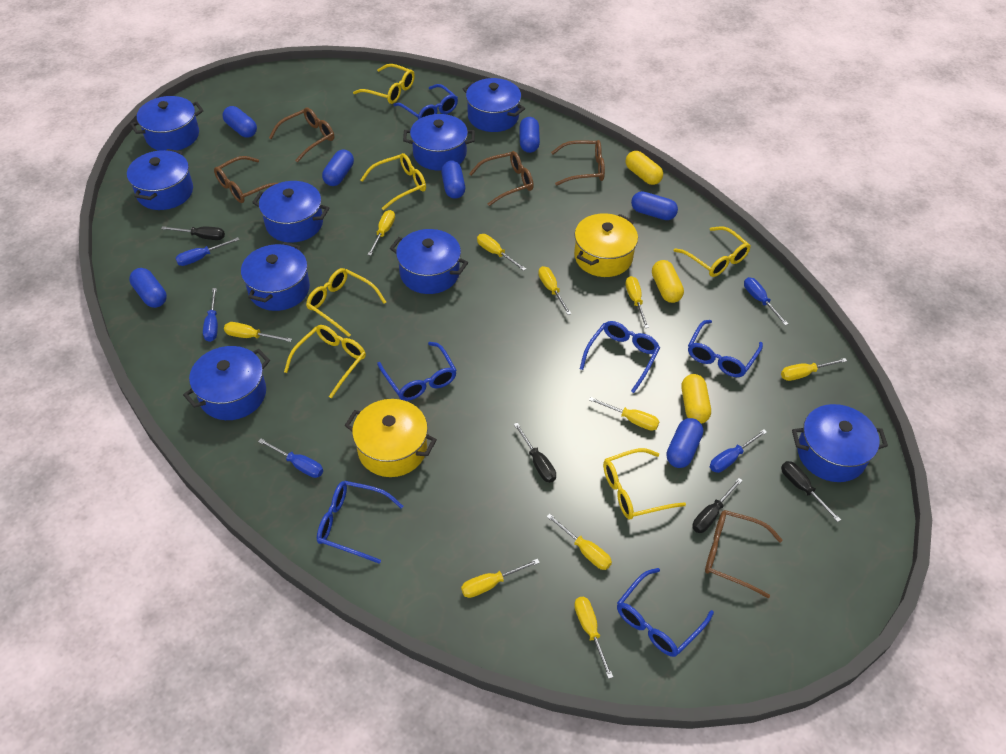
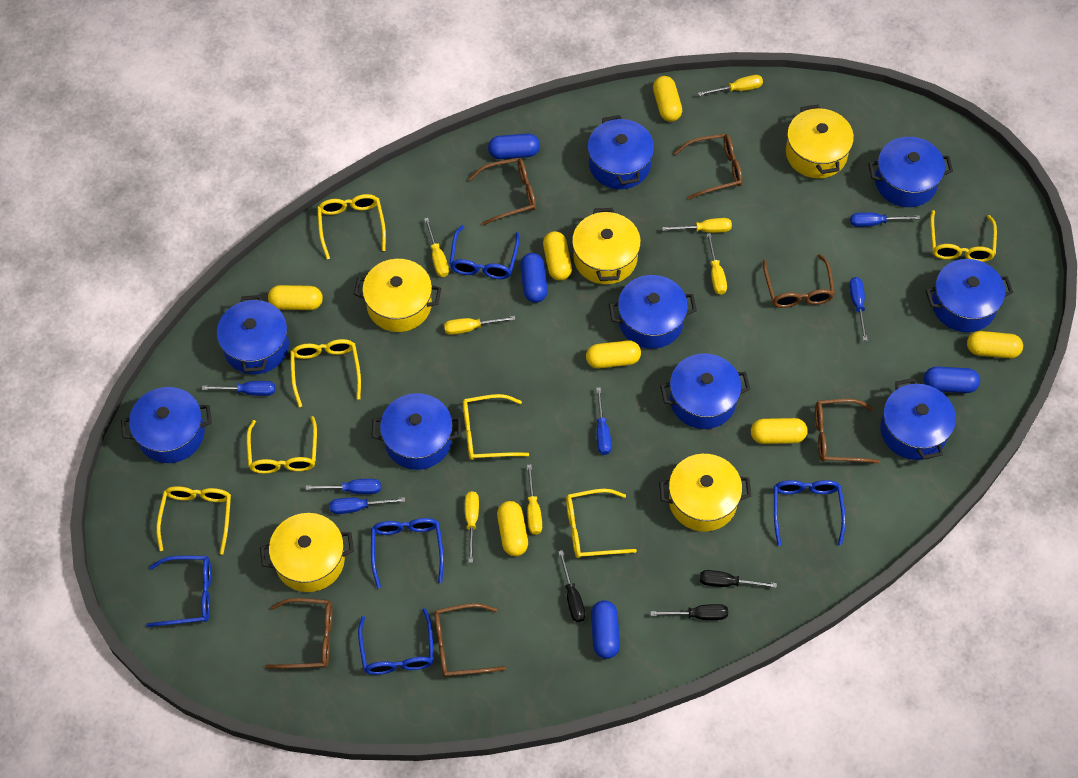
black screwdriver: 4 -> 3
blue capsule: 7 -> 4
blue glasses: 6 -> 5
blue screwdriver: 5 -> 6
brown glasses: 5 -> 6
yellow capsule: 3 -> 7
yellow glasses: 6 -> 7
yellow pot: 2 -> 5
yellow screwdriver: 10 -> 7

